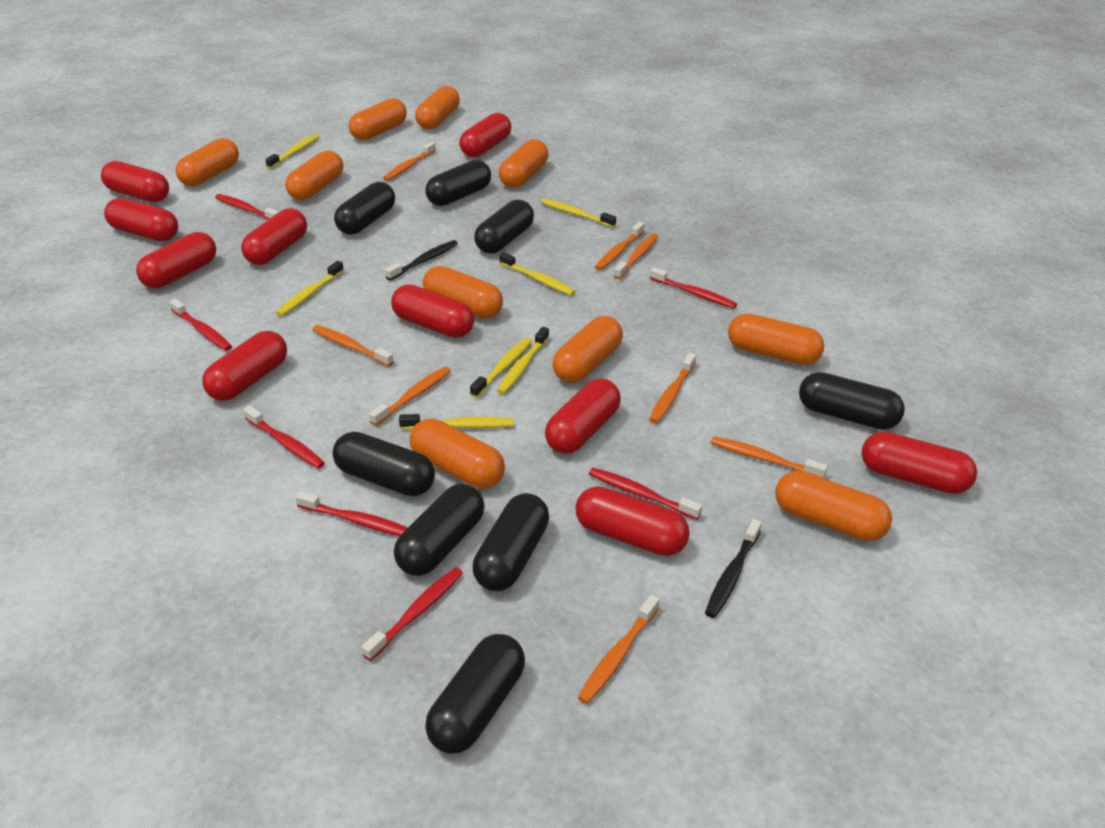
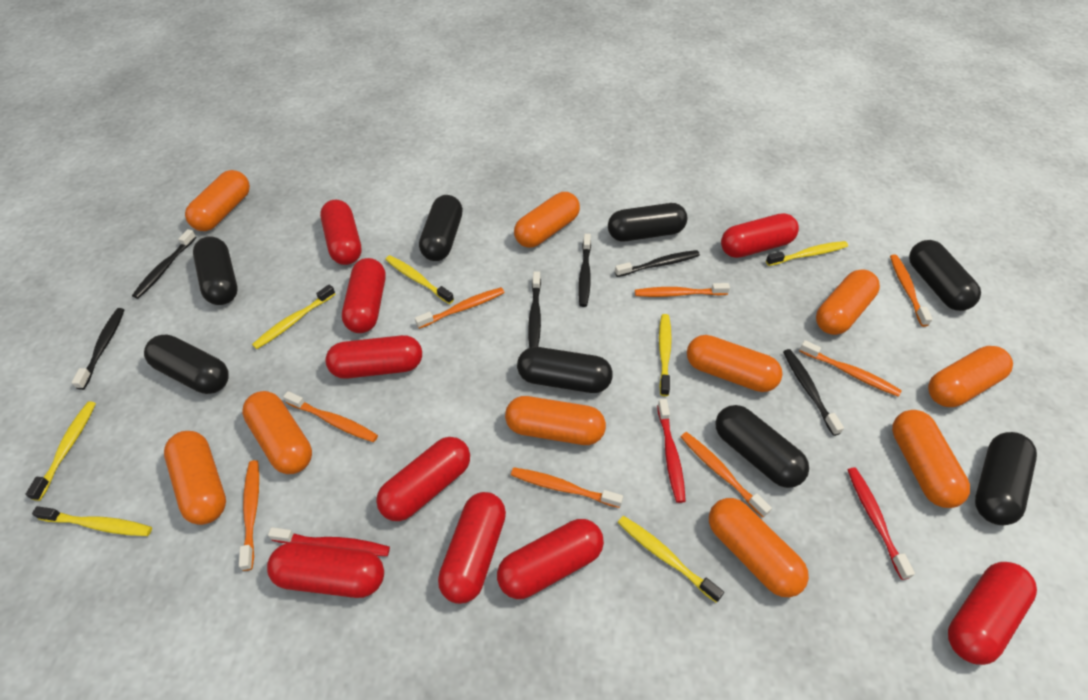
black toothbrush: 2 -> 6
red capsule: 10 -> 9
red toothbrush: 7 -> 3

